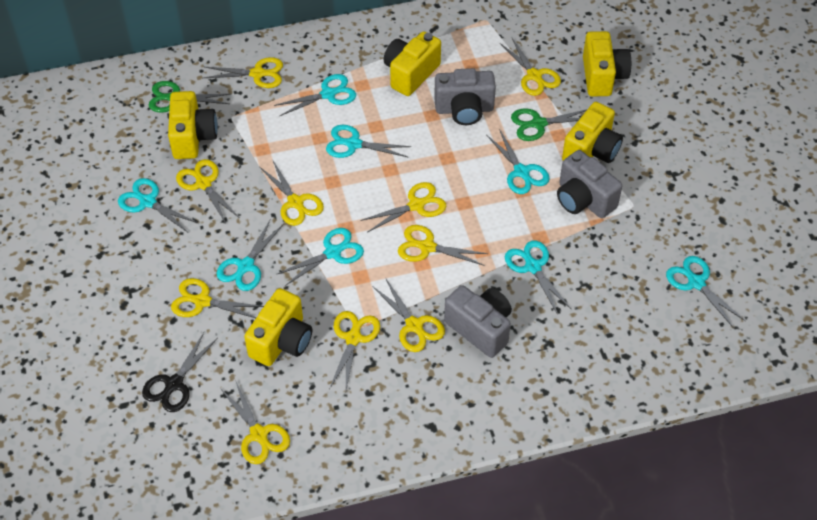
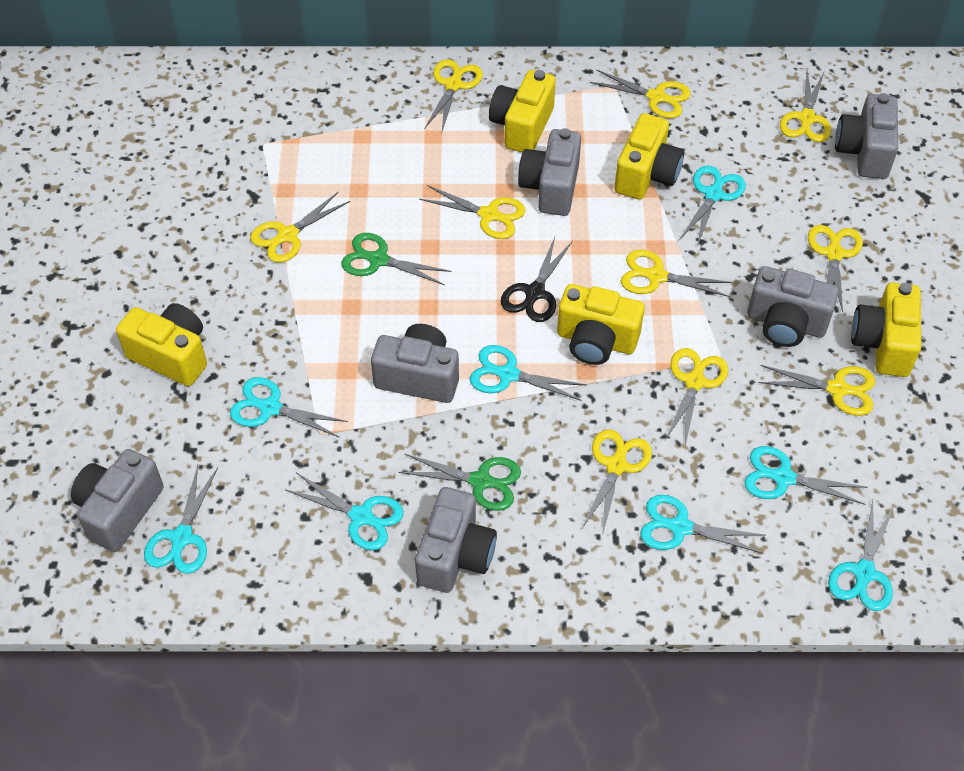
grey camera: 3 -> 6

